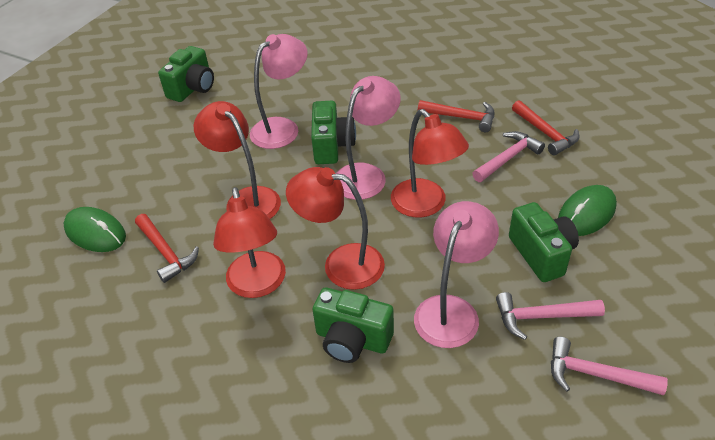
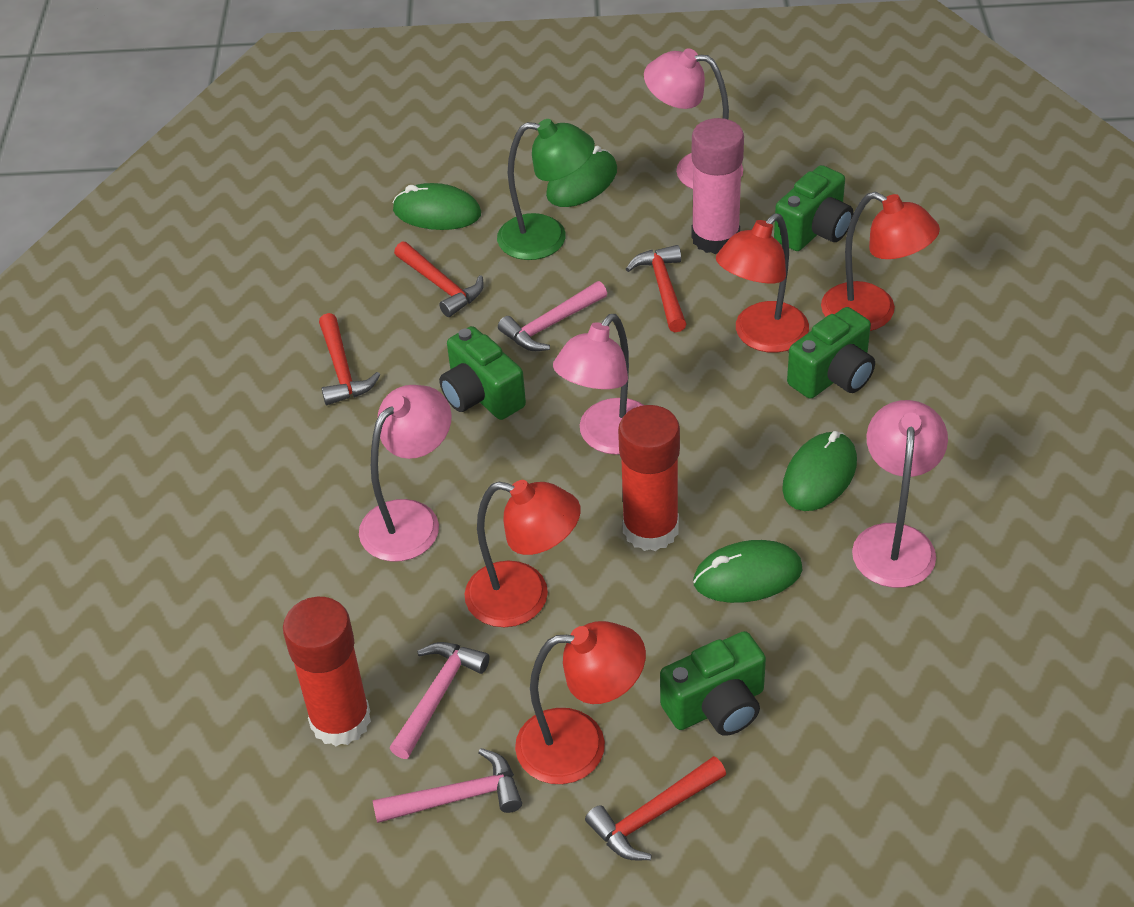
green lamp: 0 -> 1
green mouse: 2 -> 4
pink glue stick: 0 -> 1
pink lamp: 3 -> 4
red glue stick: 0 -> 2
red hammer: 3 -> 4

